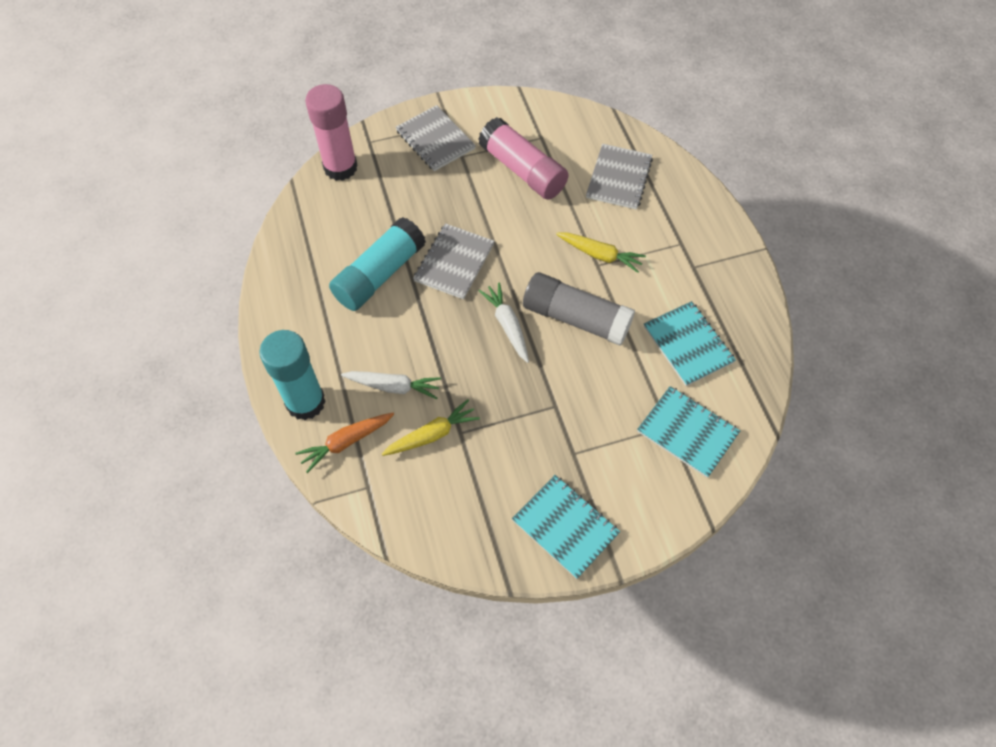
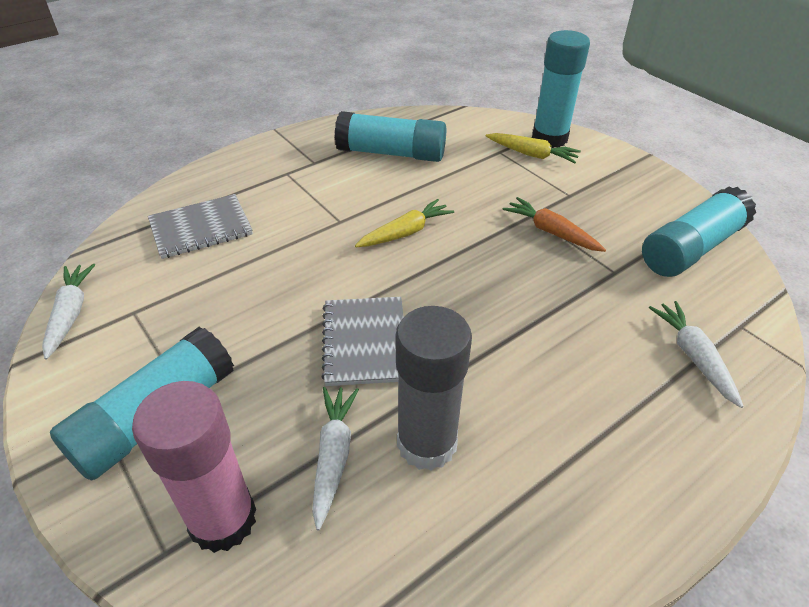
grey notebook: 3 -> 2
pink glue stick: 2 -> 1
turquoise glue stick: 2 -> 4
turquoise notebook: 3 -> 0
white carrot: 2 -> 3

